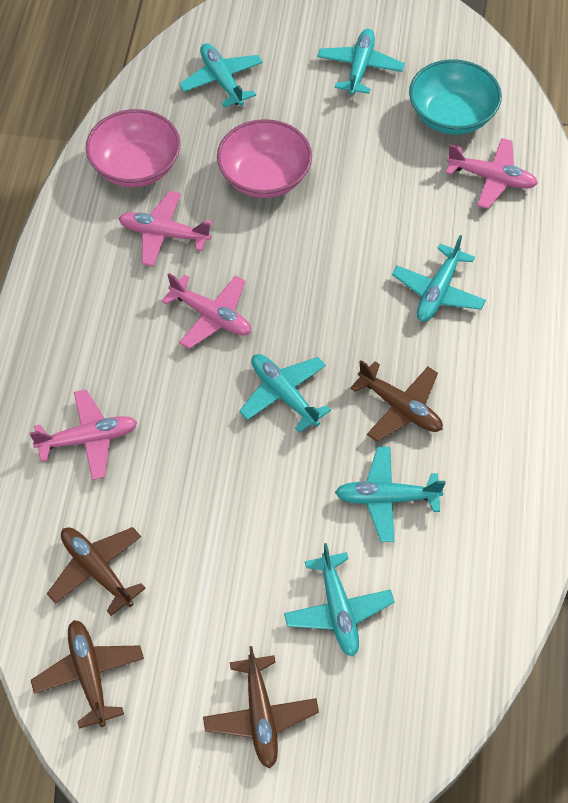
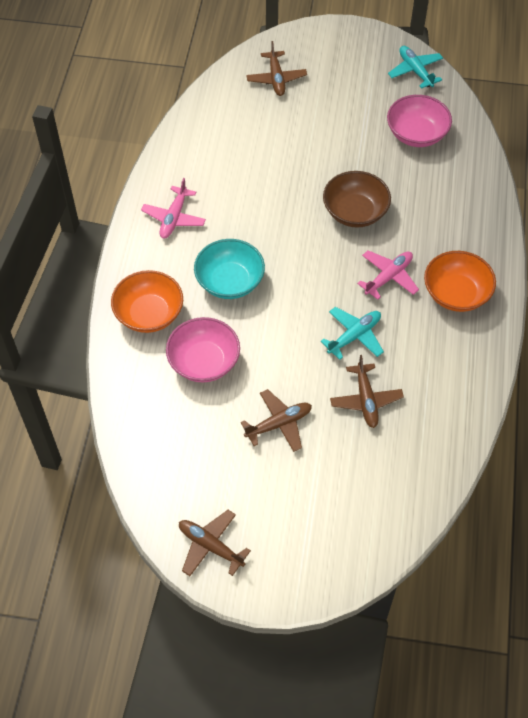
brown bowl: 0 -> 1
orange bowl: 0 -> 2
pink plane: 4 -> 2
turquoise plane: 6 -> 2

